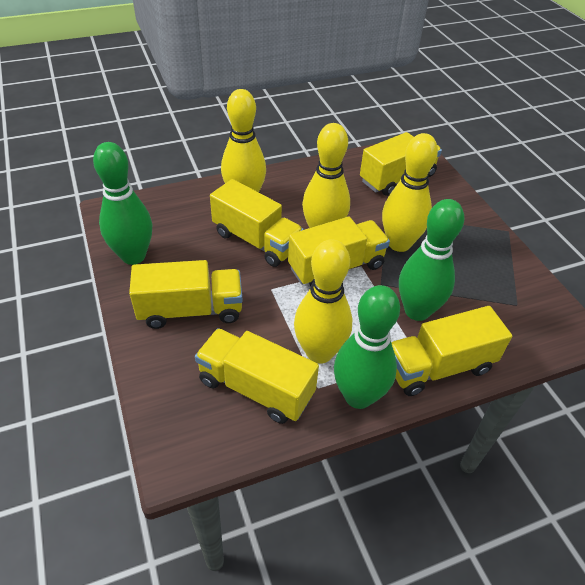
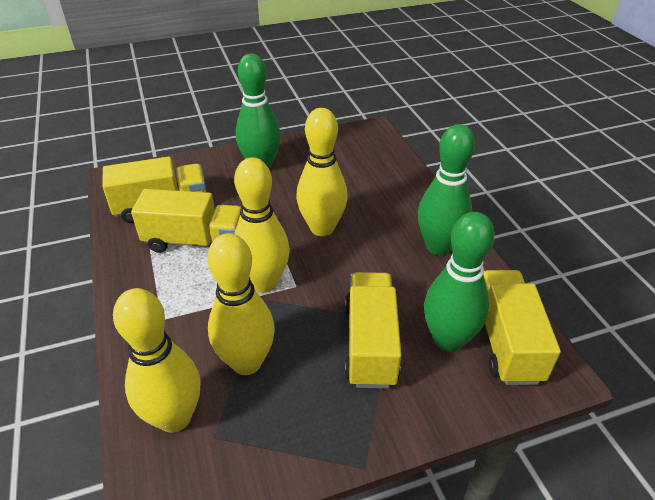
yellow truck: 6 -> 4

